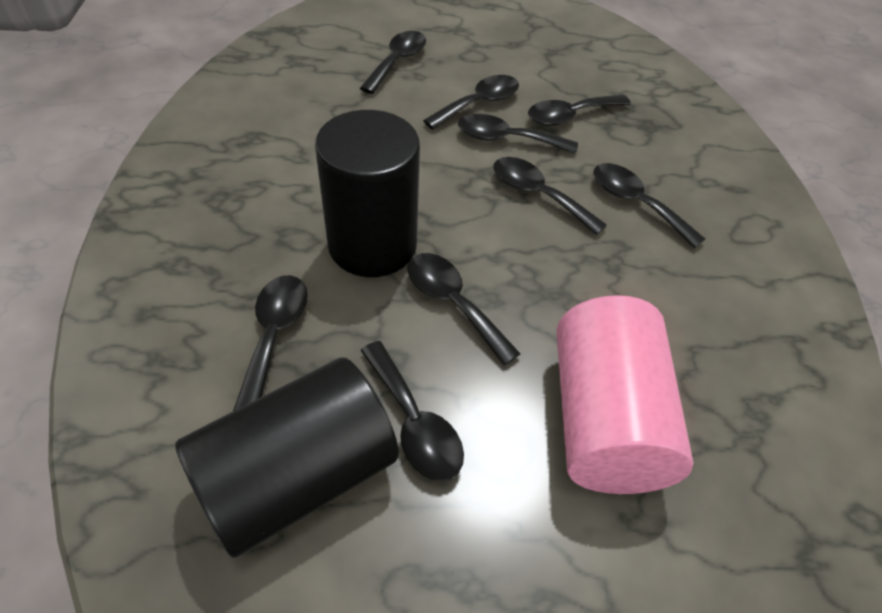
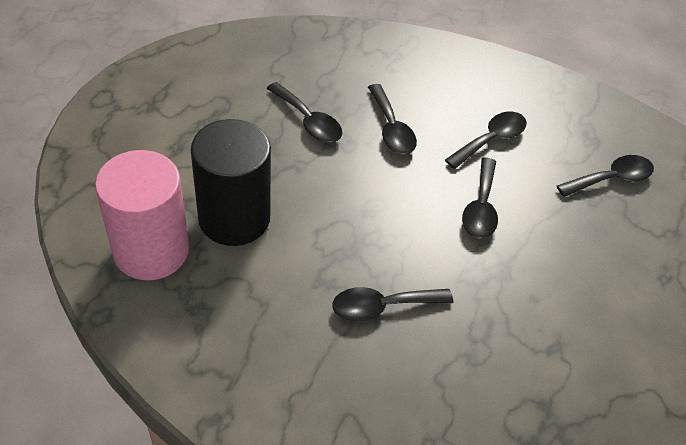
black cylinder: 2 -> 1
black spoon: 9 -> 6

